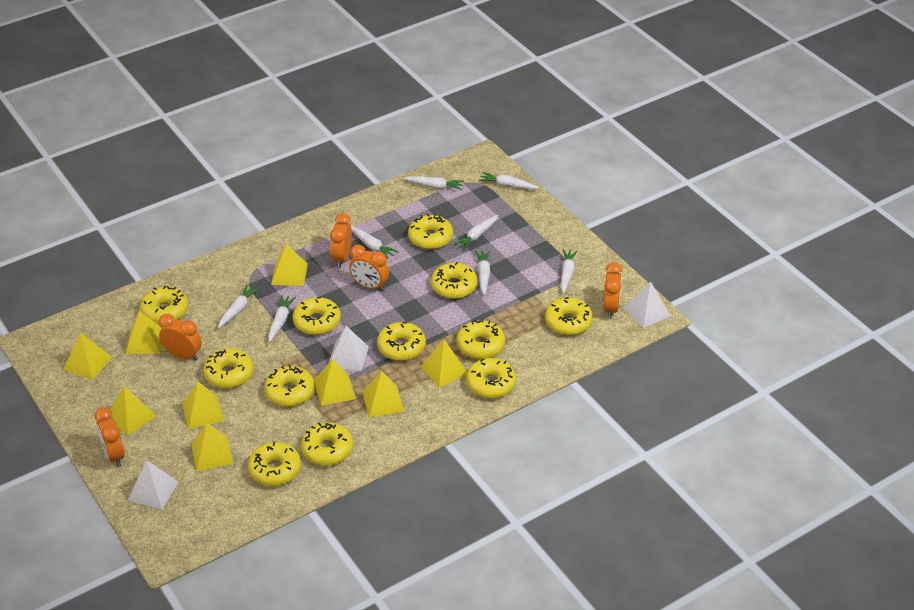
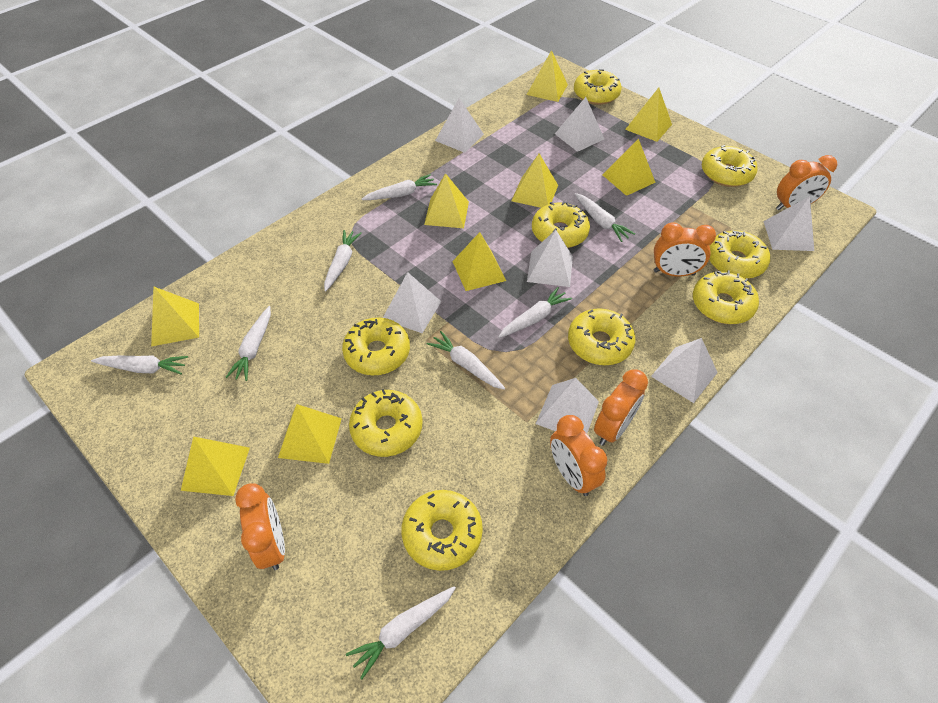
white pyramid: 3 -> 7
yellow donut: 12 -> 9

